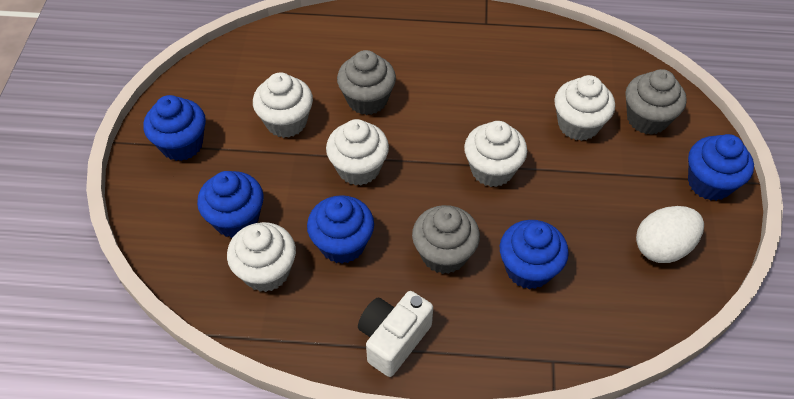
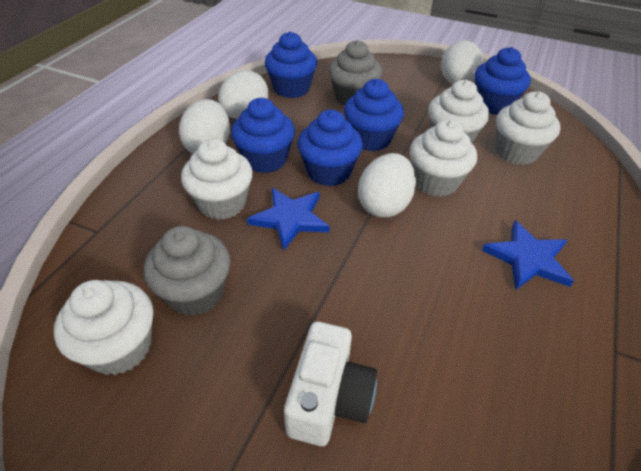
blue star: 0 -> 2
grey cupcake: 3 -> 2
white egg: 1 -> 4

